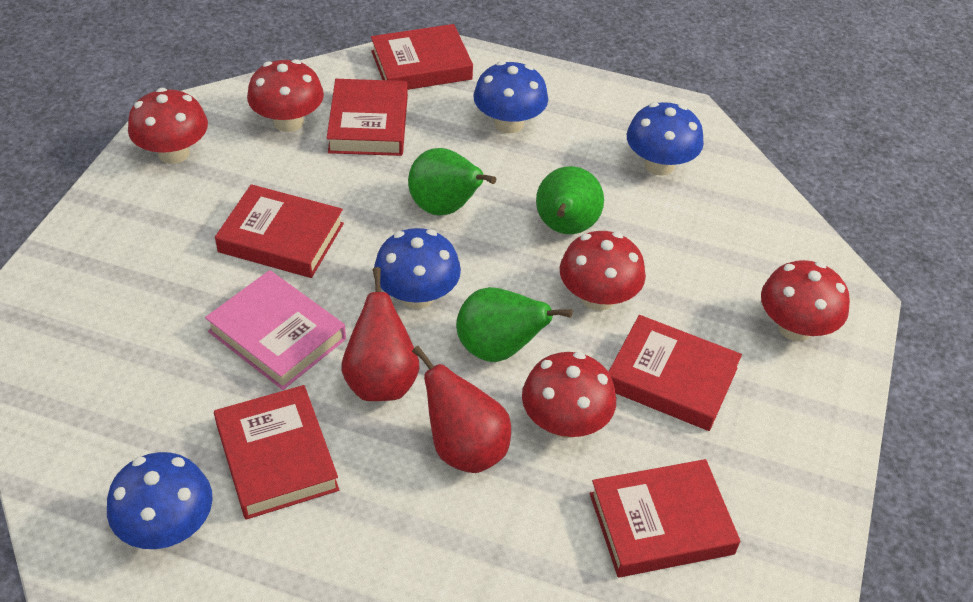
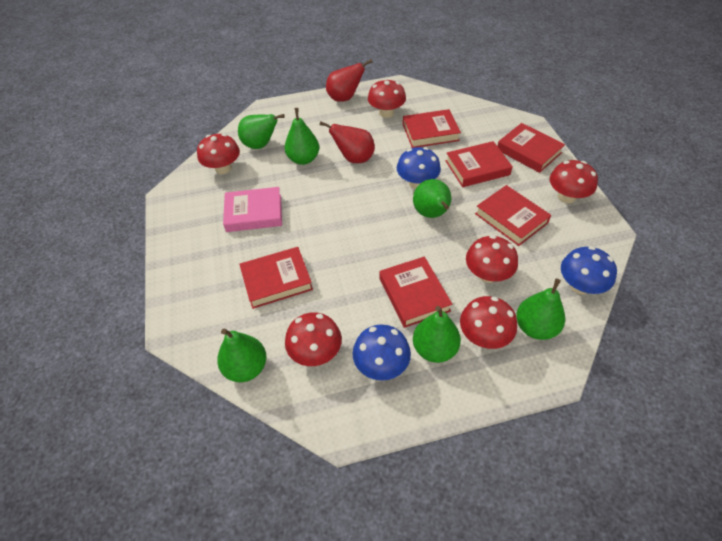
blue mushroom: 4 -> 3
green pear: 3 -> 6
red mushroom: 5 -> 6

